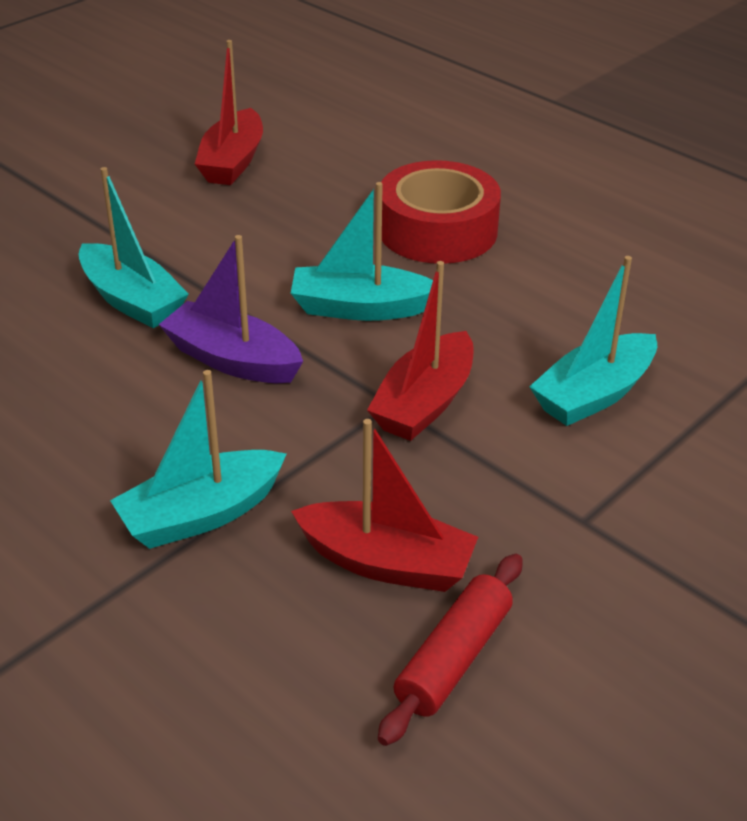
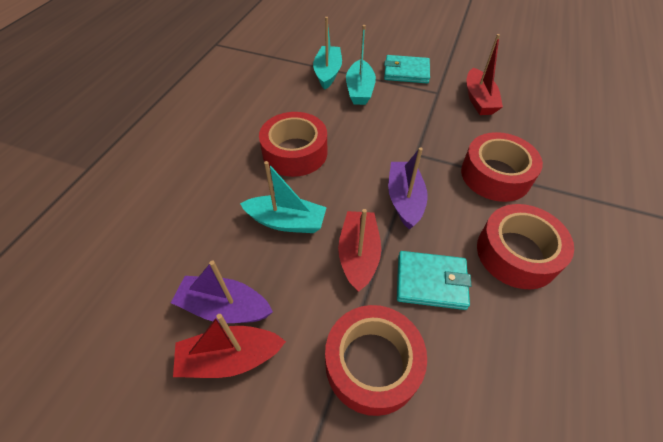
purple boat: 1 -> 2
red rolling pin: 1 -> 0
red tape: 1 -> 4
turquoise boat: 4 -> 3
turquoise wallet: 0 -> 2

